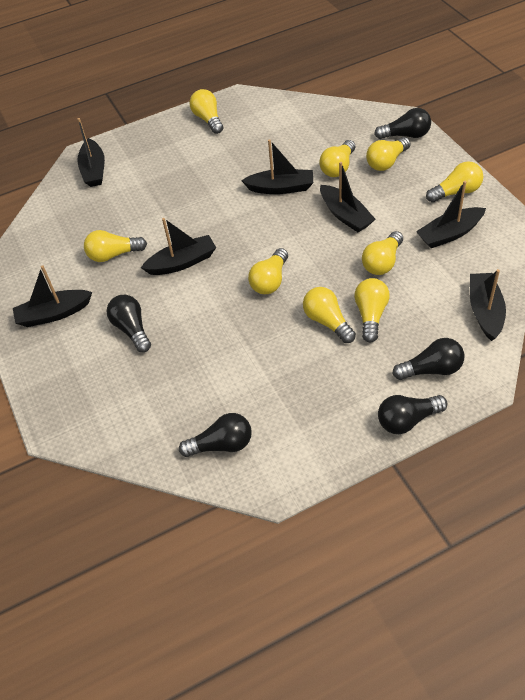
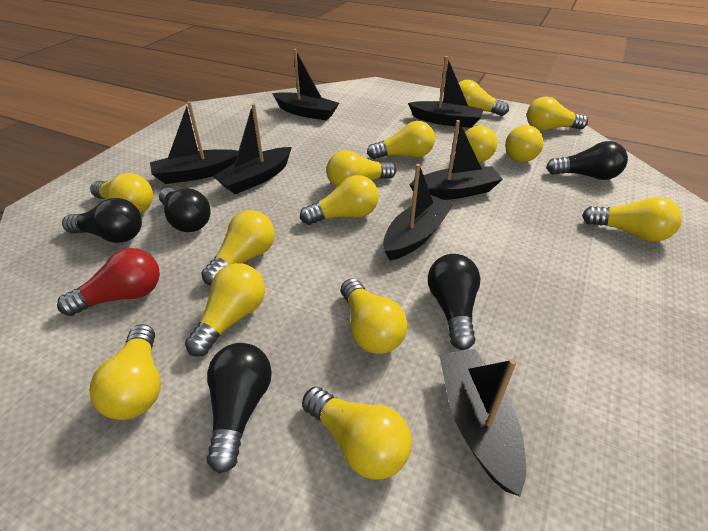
red light bulb: 0 -> 1
yellow light bulb: 9 -> 14

